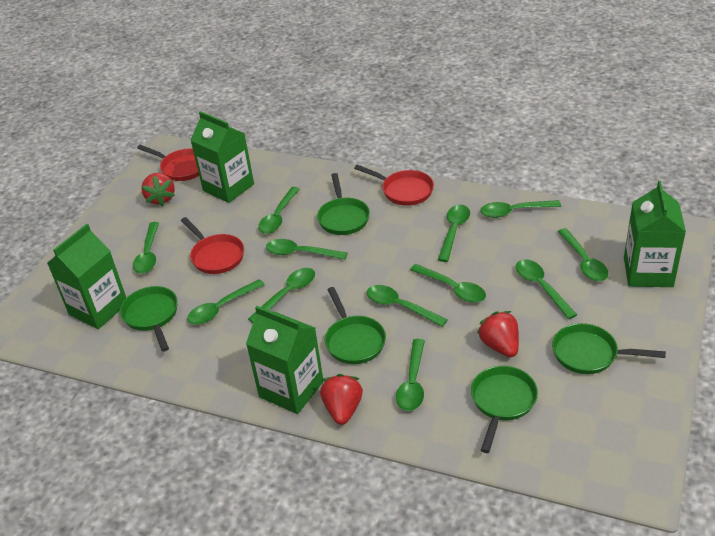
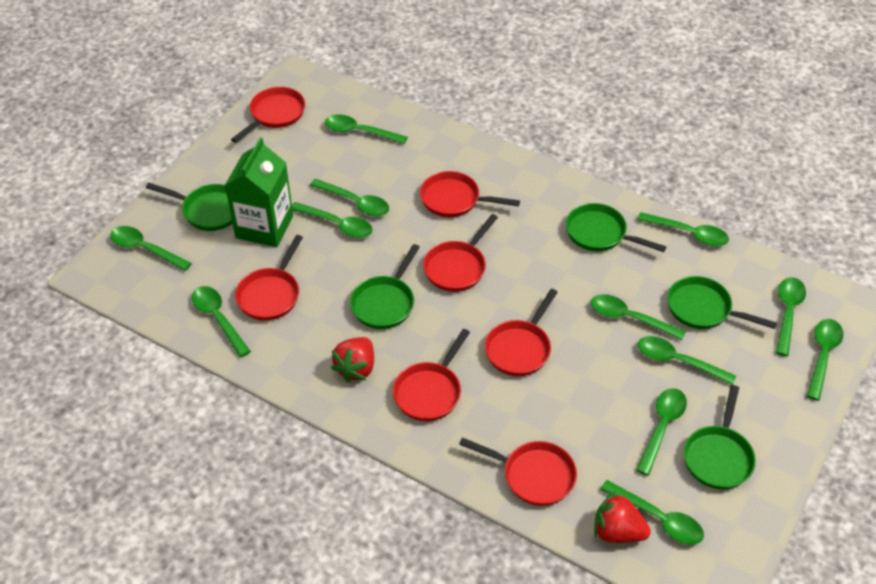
green carton: 4 -> 1
red pan: 3 -> 7
red strawberry: 3 -> 2

